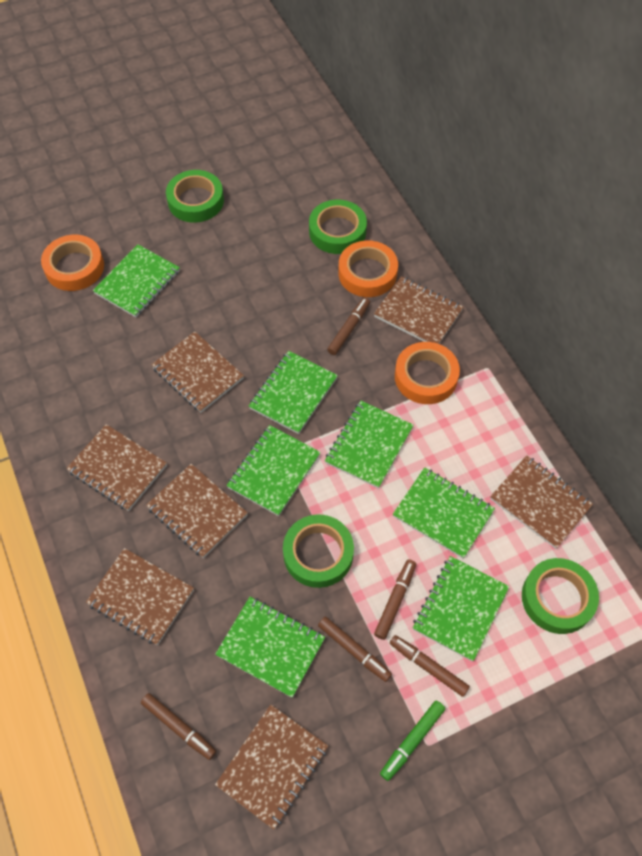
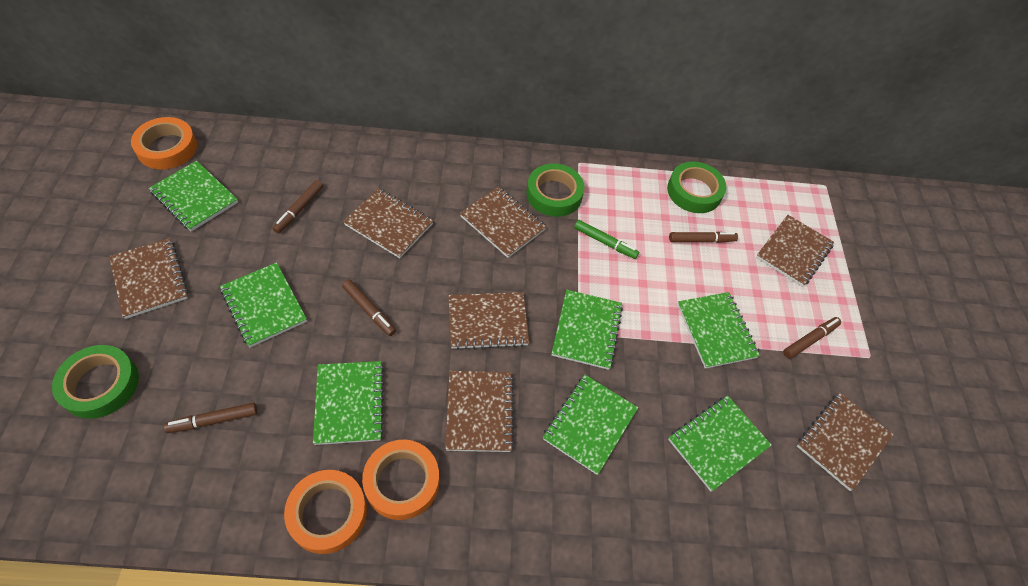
green tape: 4 -> 3

